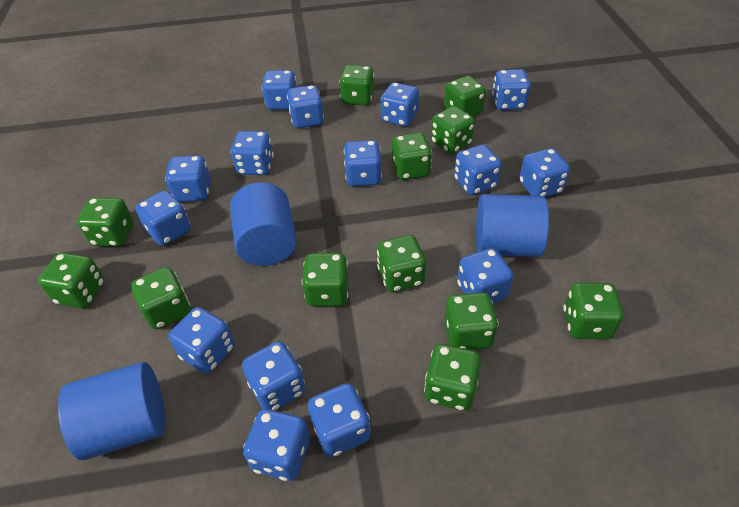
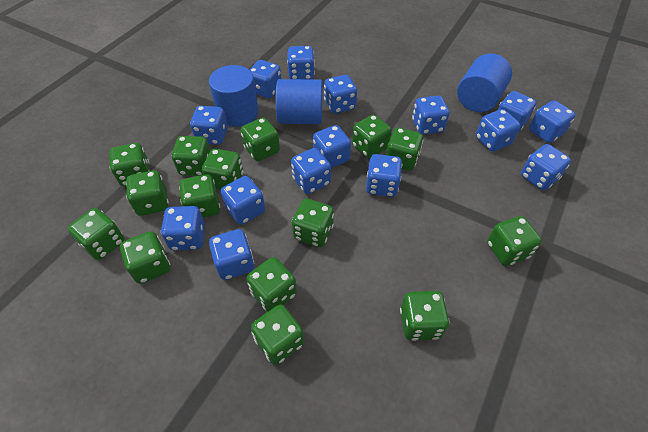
green dice: 12 -> 15

